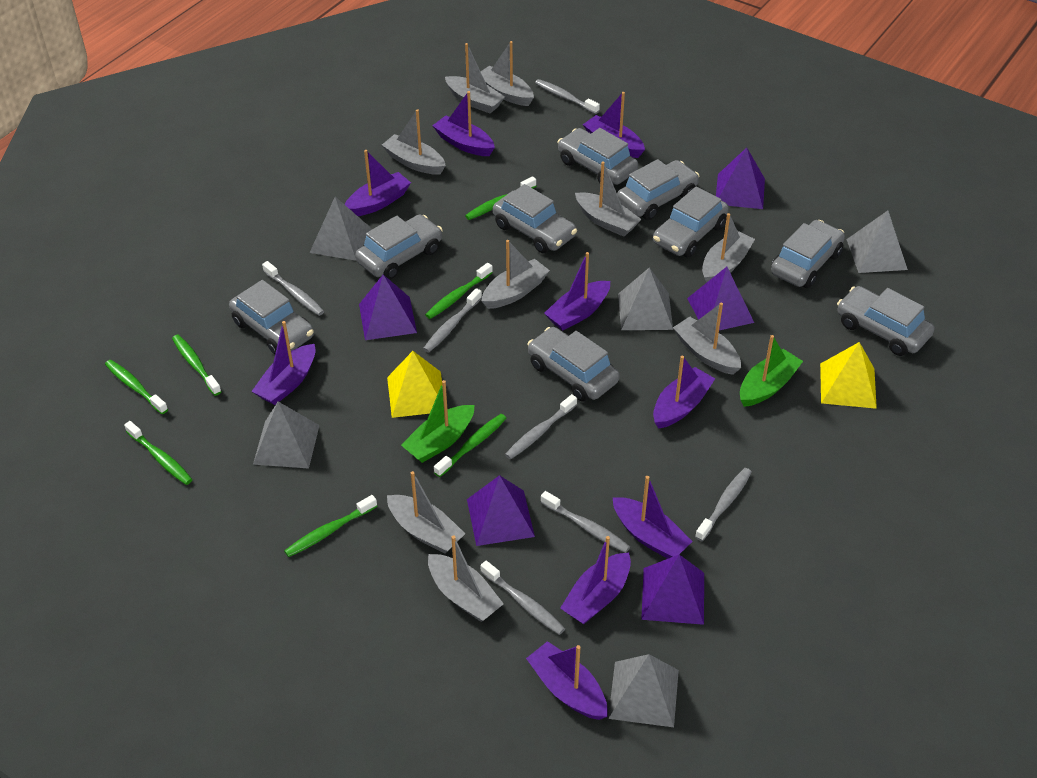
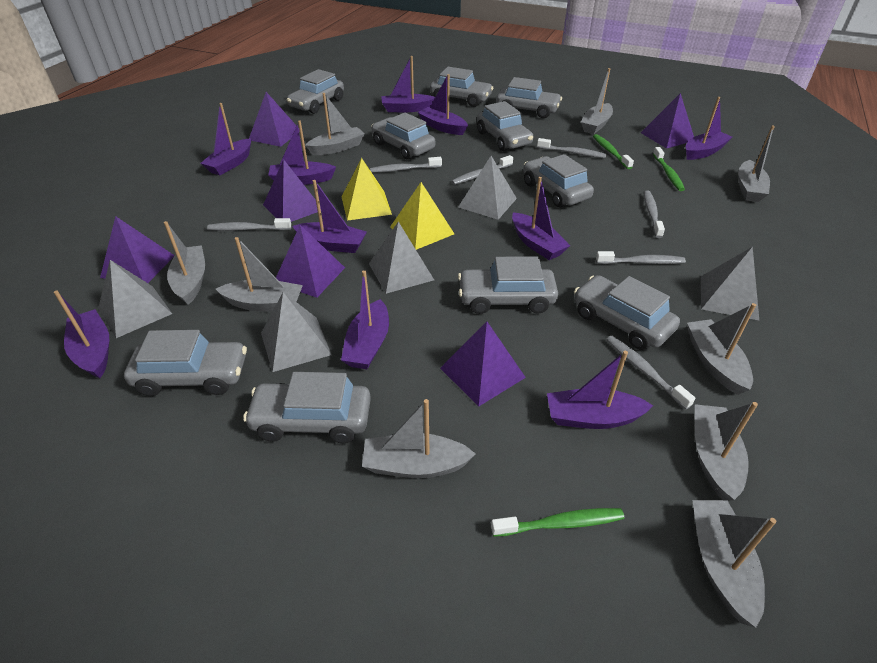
green boat: 2 -> 0
green toothbrush: 7 -> 3
grey car: 9 -> 10
purple boat: 9 -> 10
purple pyramid: 5 -> 6

